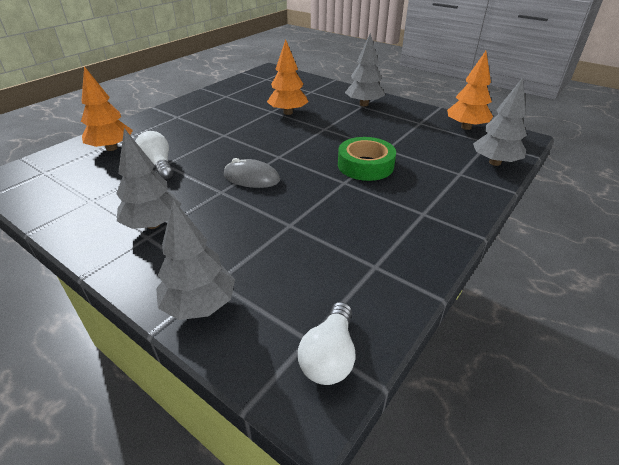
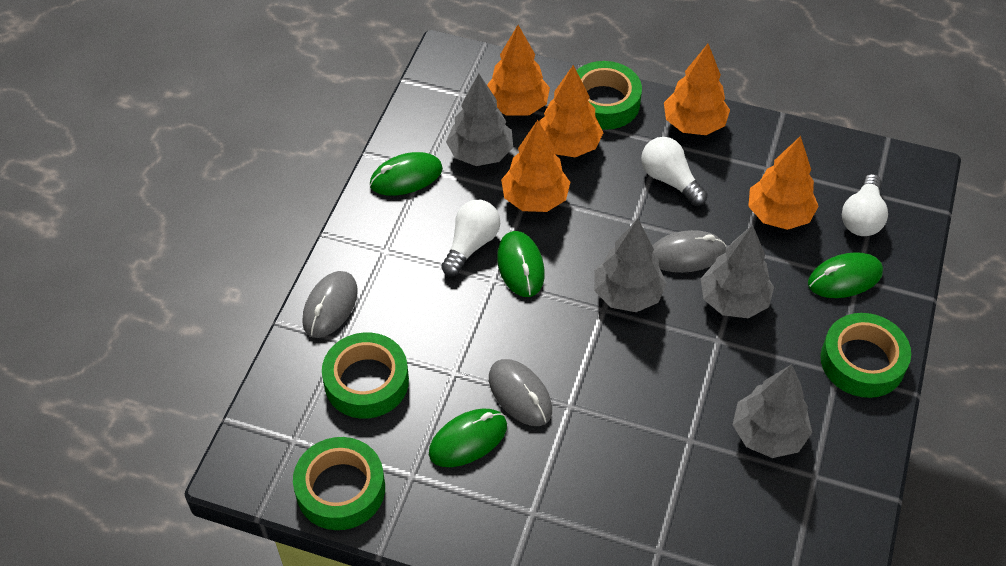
green mouse: 0 -> 4
green tape: 1 -> 4
grey mouse: 1 -> 3
orange tree: 3 -> 5
white light bulb: 2 -> 3

